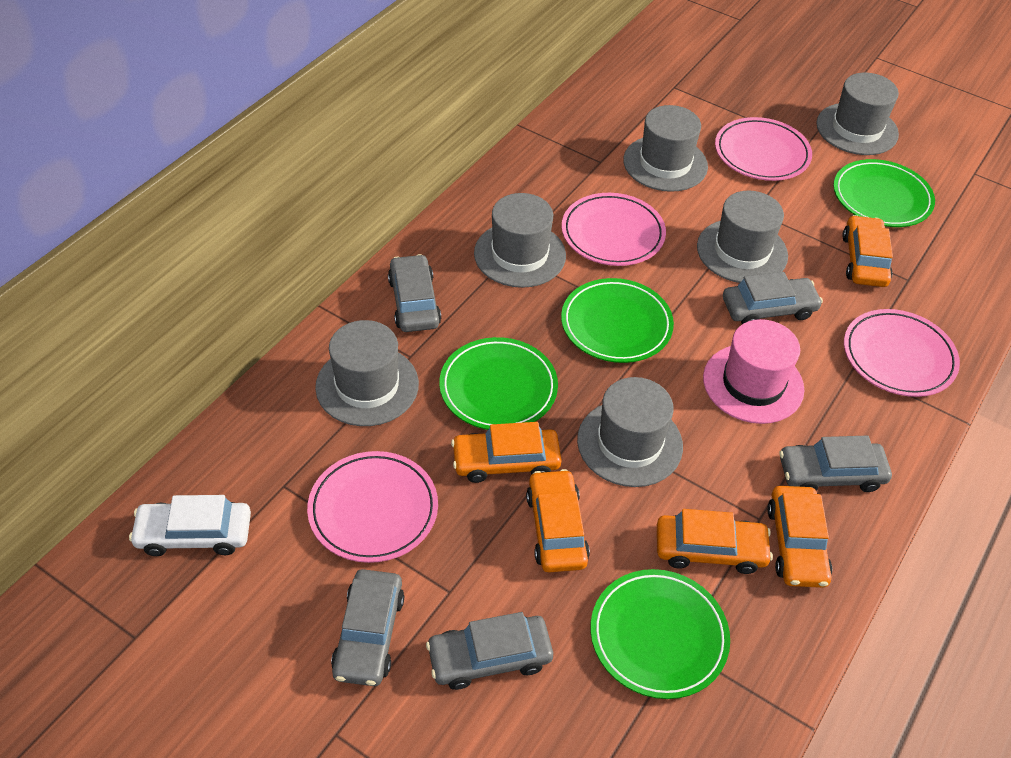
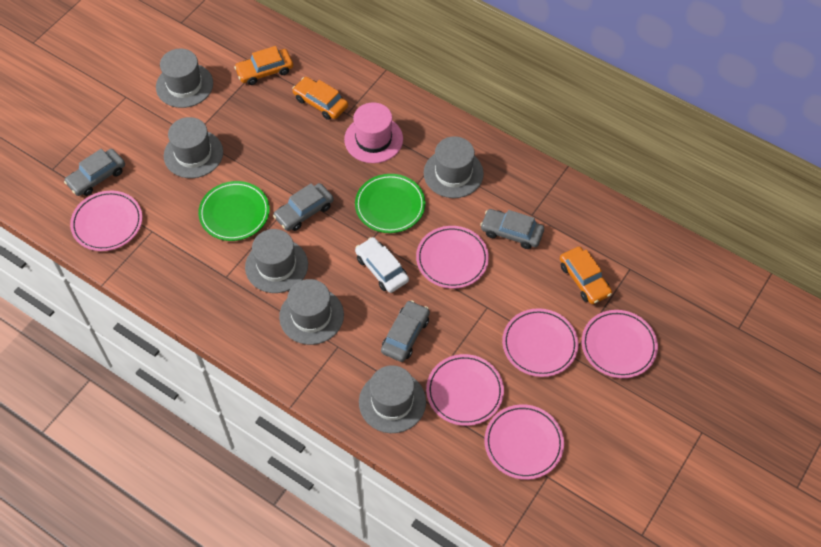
green plate: 4 -> 2
grey car: 5 -> 4
orange car: 5 -> 3
pink plate: 4 -> 6

